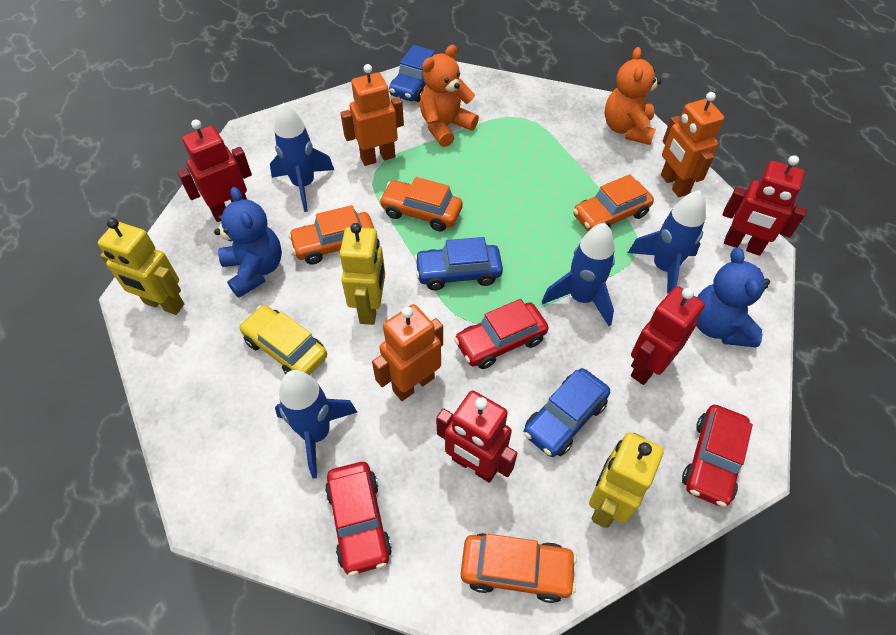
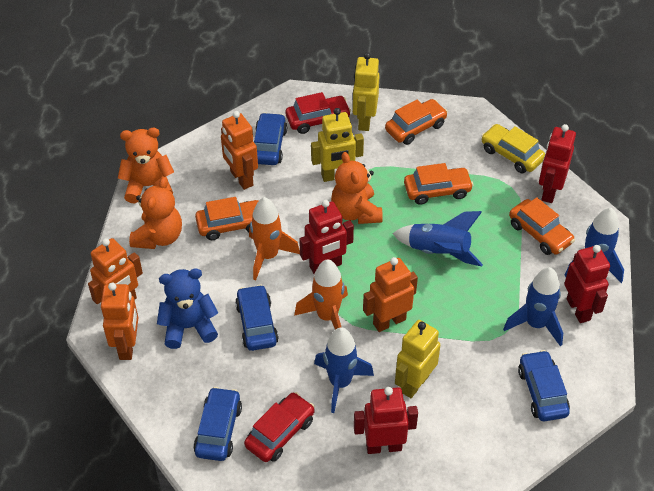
blue car: 3 -> 4
blue teddy bear: 2 -> 1
orange robot: 3 -> 4
orange rocket: 0 -> 2
orange teddy bear: 2 -> 3
red car: 3 -> 2

